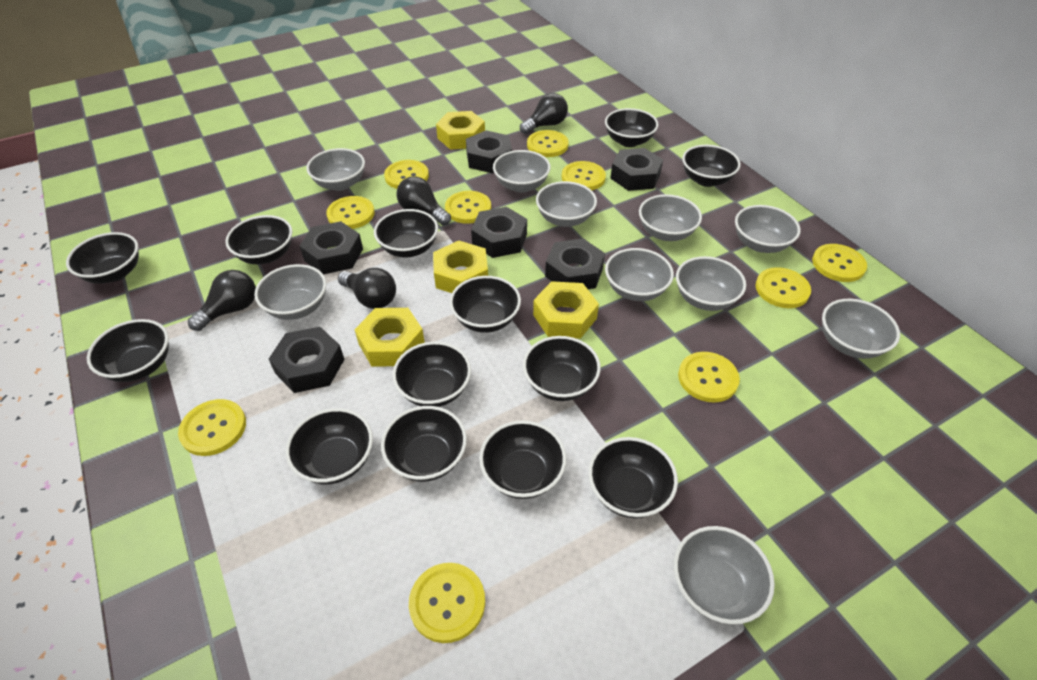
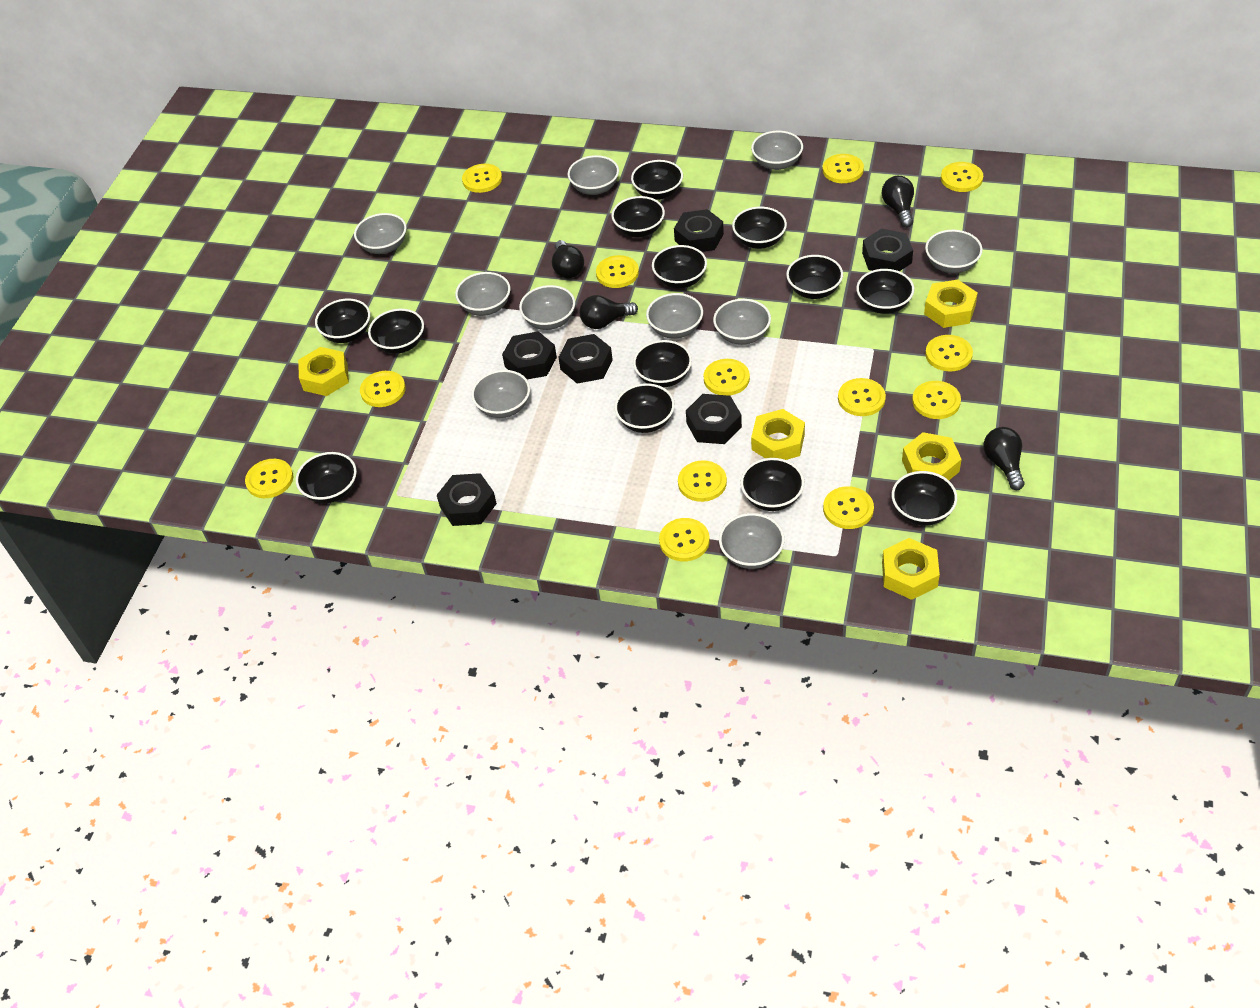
yellow button: 10 -> 13
yellow nut: 4 -> 5

